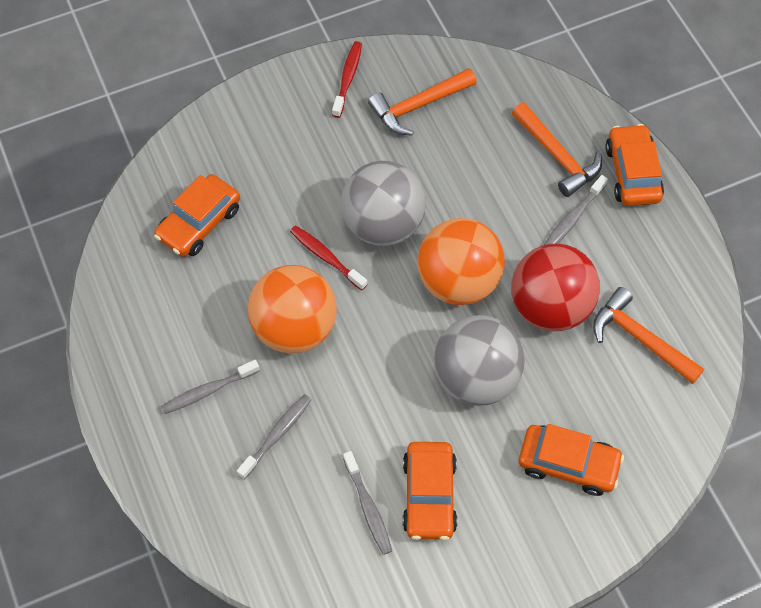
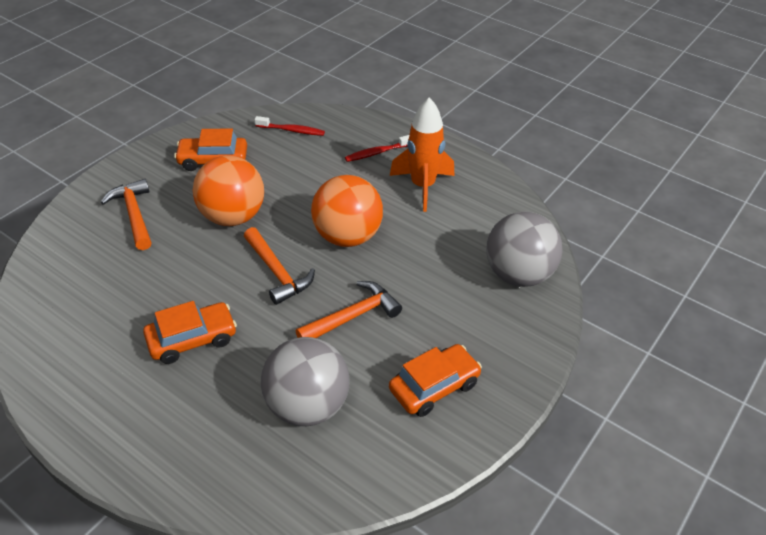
grey toothbrush: 4 -> 0
orange car: 4 -> 3
orange rocket: 0 -> 1
red ball: 1 -> 0

